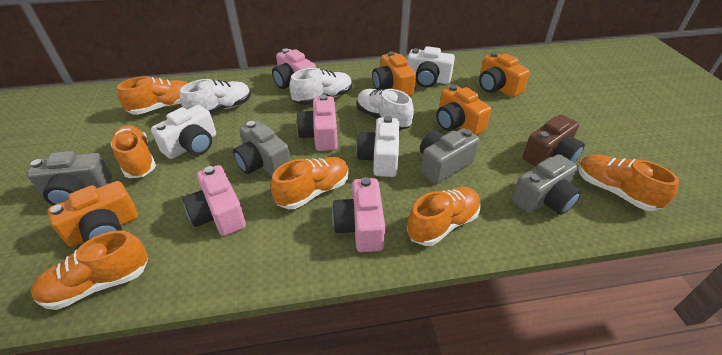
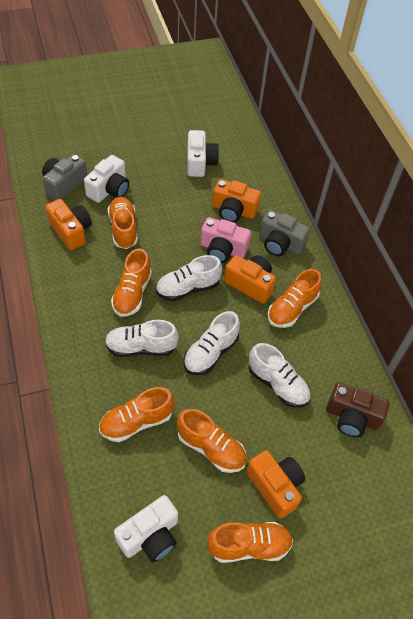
grey camera: 4 -> 2
pink camera: 4 -> 1
white shoe: 3 -> 4

